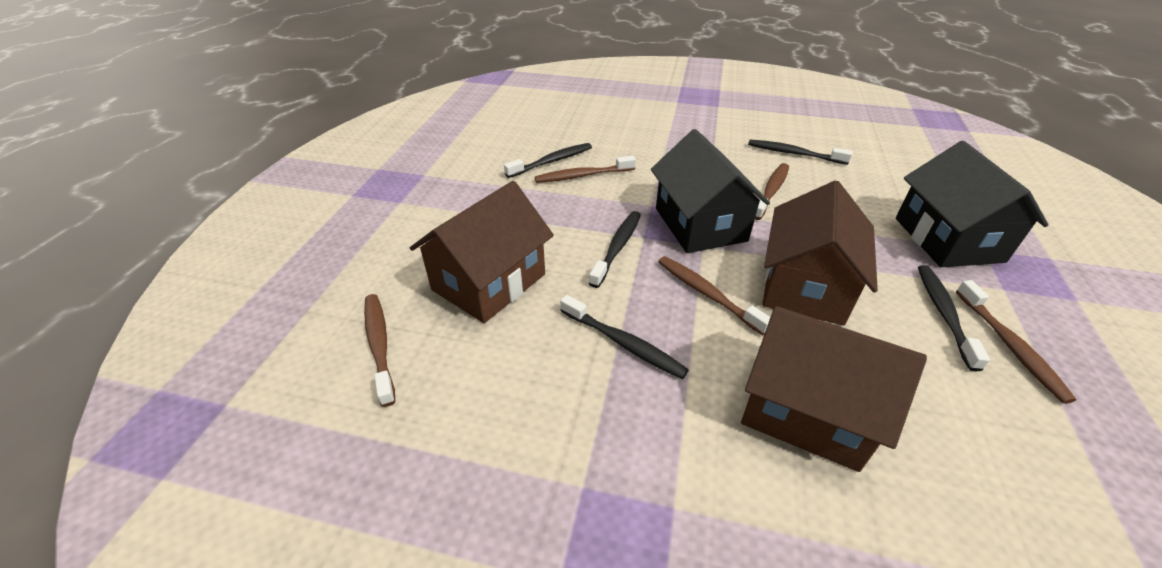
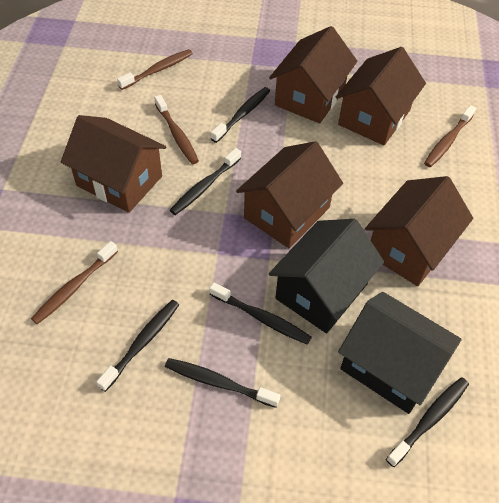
black toothbrush: 5 -> 6
brown house: 3 -> 5
brown toothbrush: 5 -> 4

